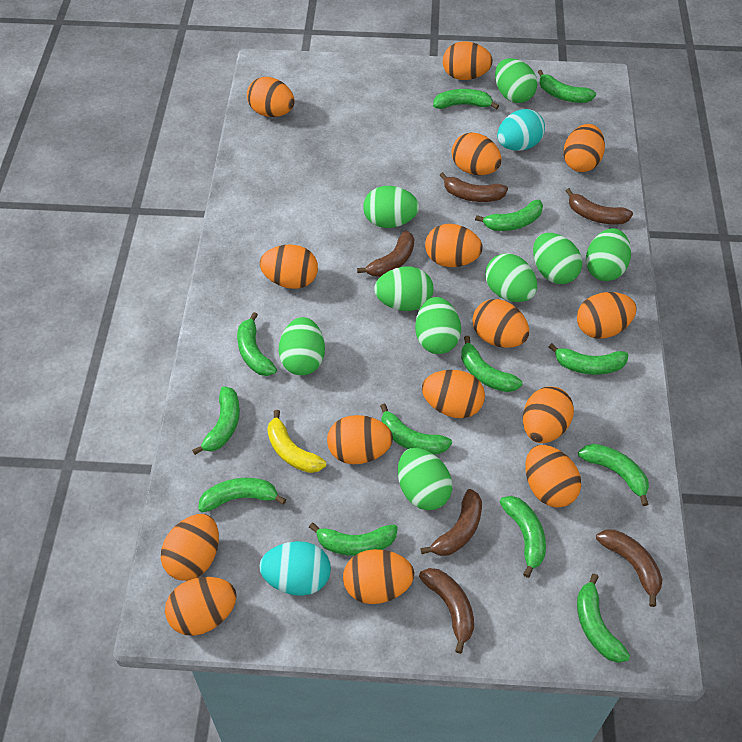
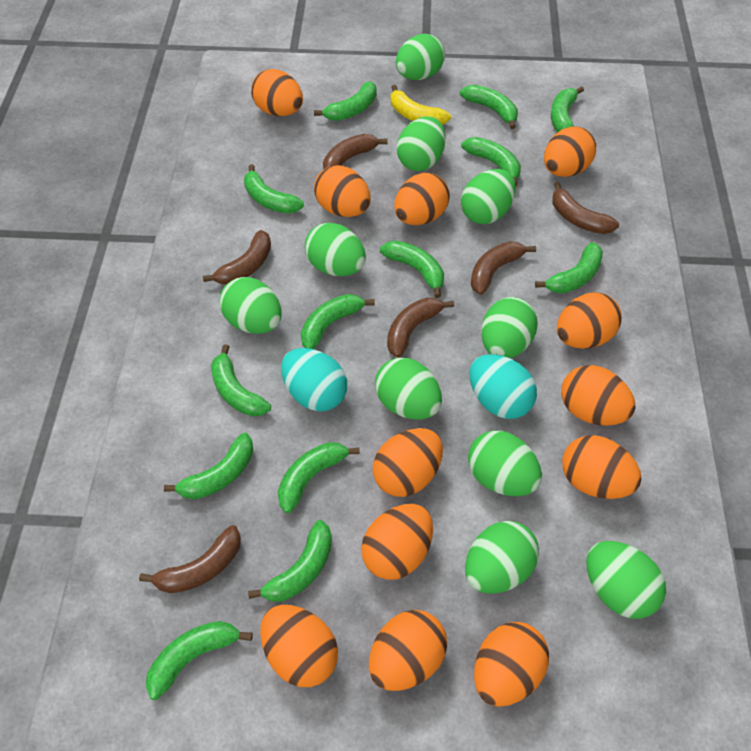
green egg: 9 -> 10
orange egg: 15 -> 12

